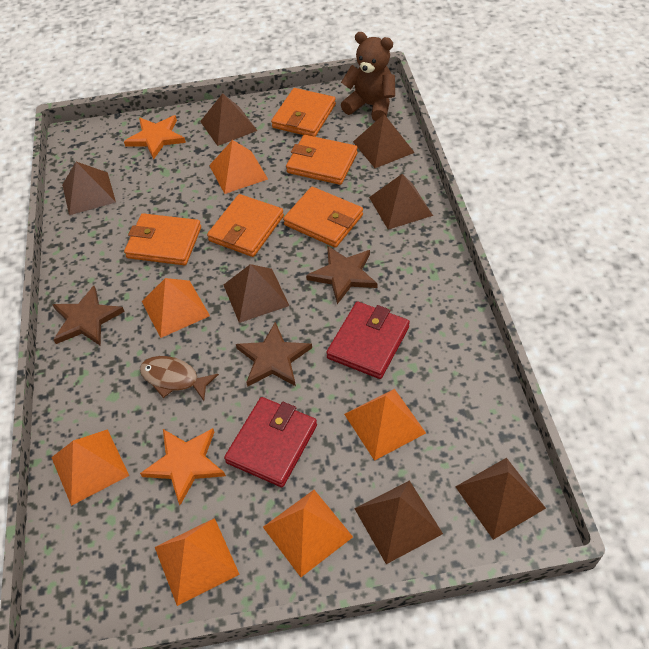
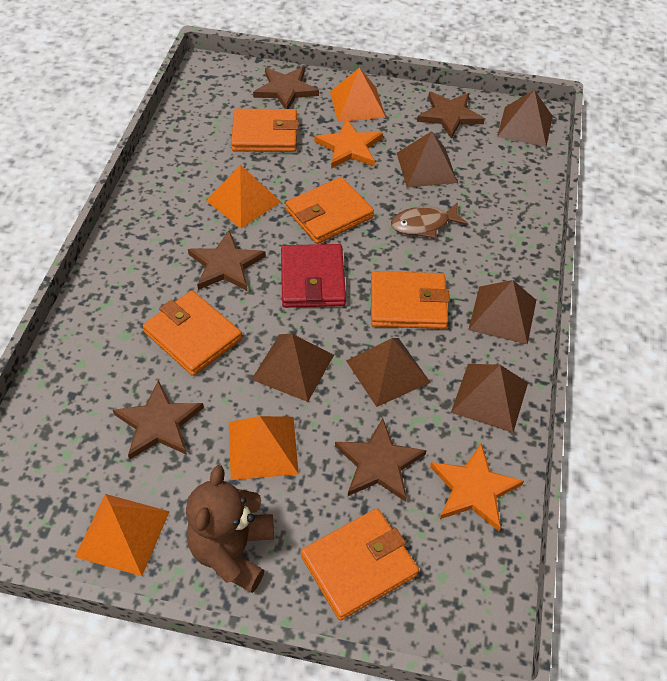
brown pyramid: 7 -> 6
brown star: 3 -> 5
orange pyramid: 6 -> 4
red wallet: 2 -> 1

